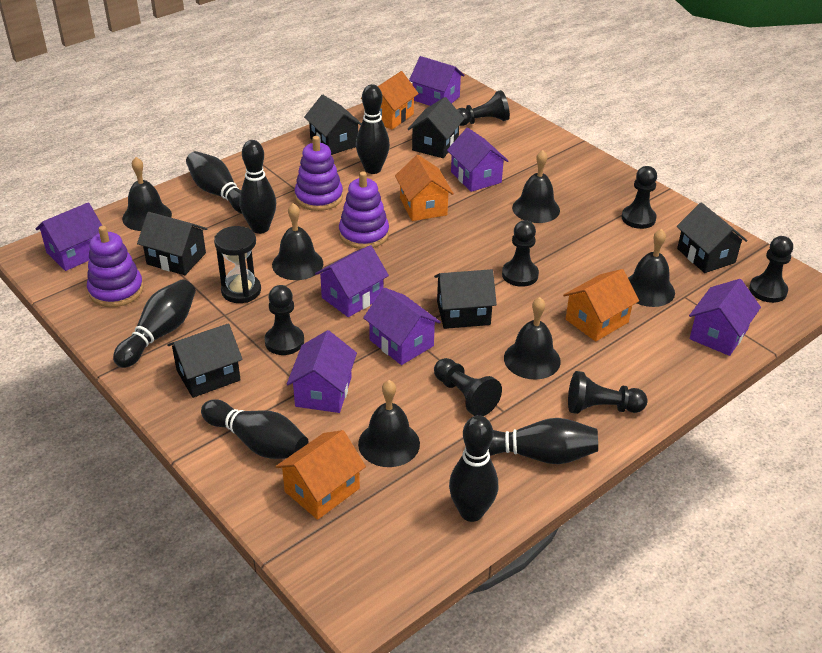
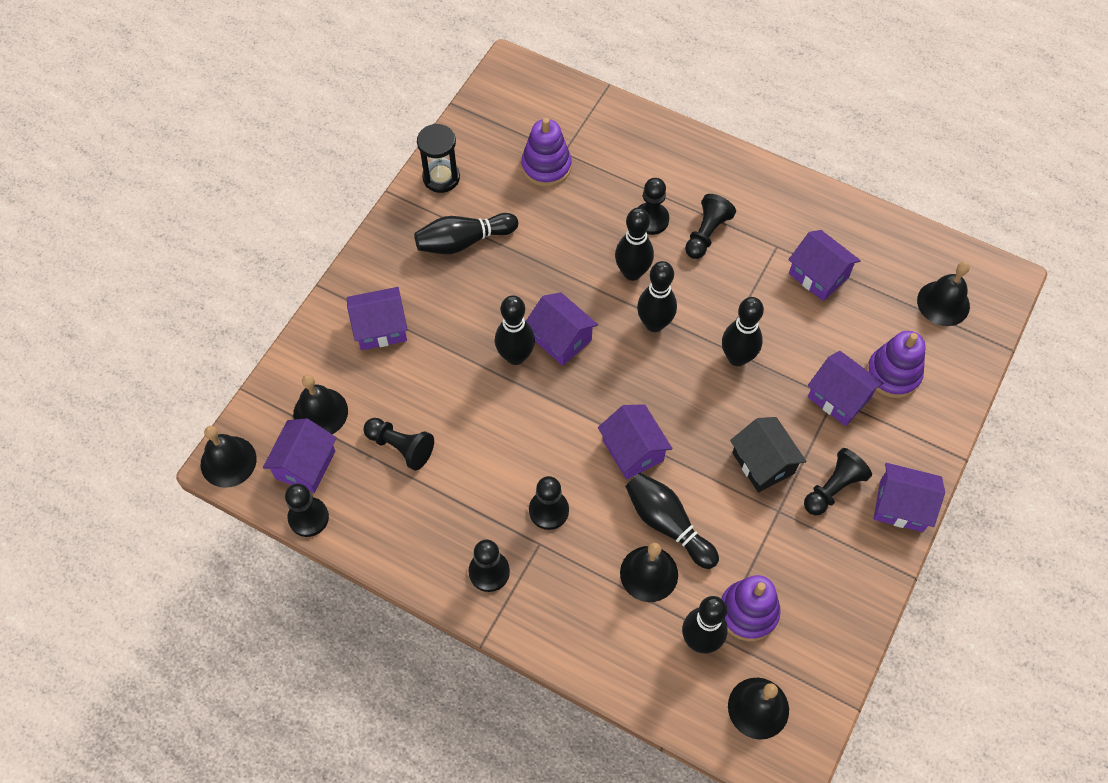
black bell: 6 -> 5
black house: 6 -> 1
orange house: 4 -> 0

